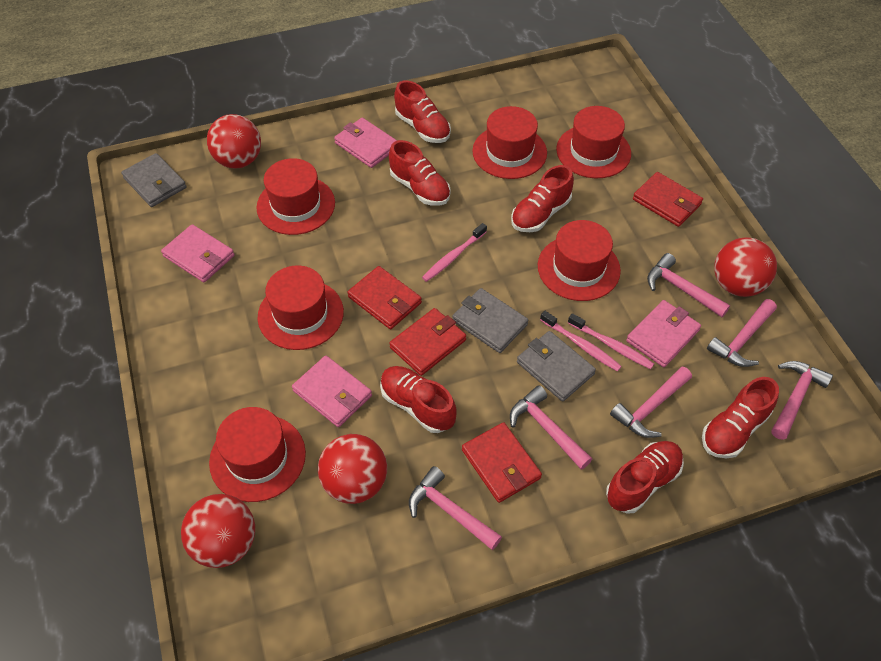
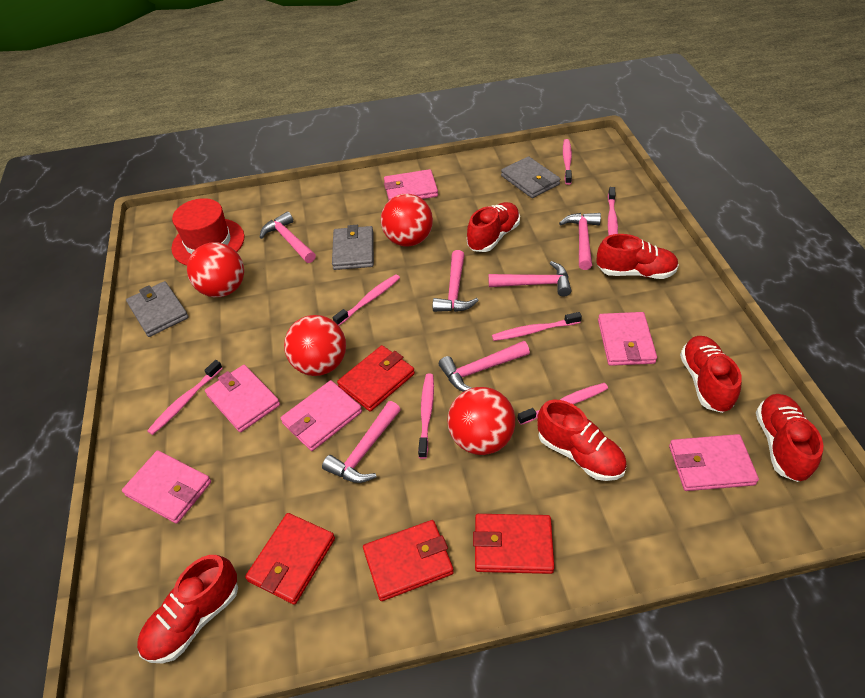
pink toothbrush: 3 -> 7
pink wallet: 4 -> 6
red hat: 6 -> 1

